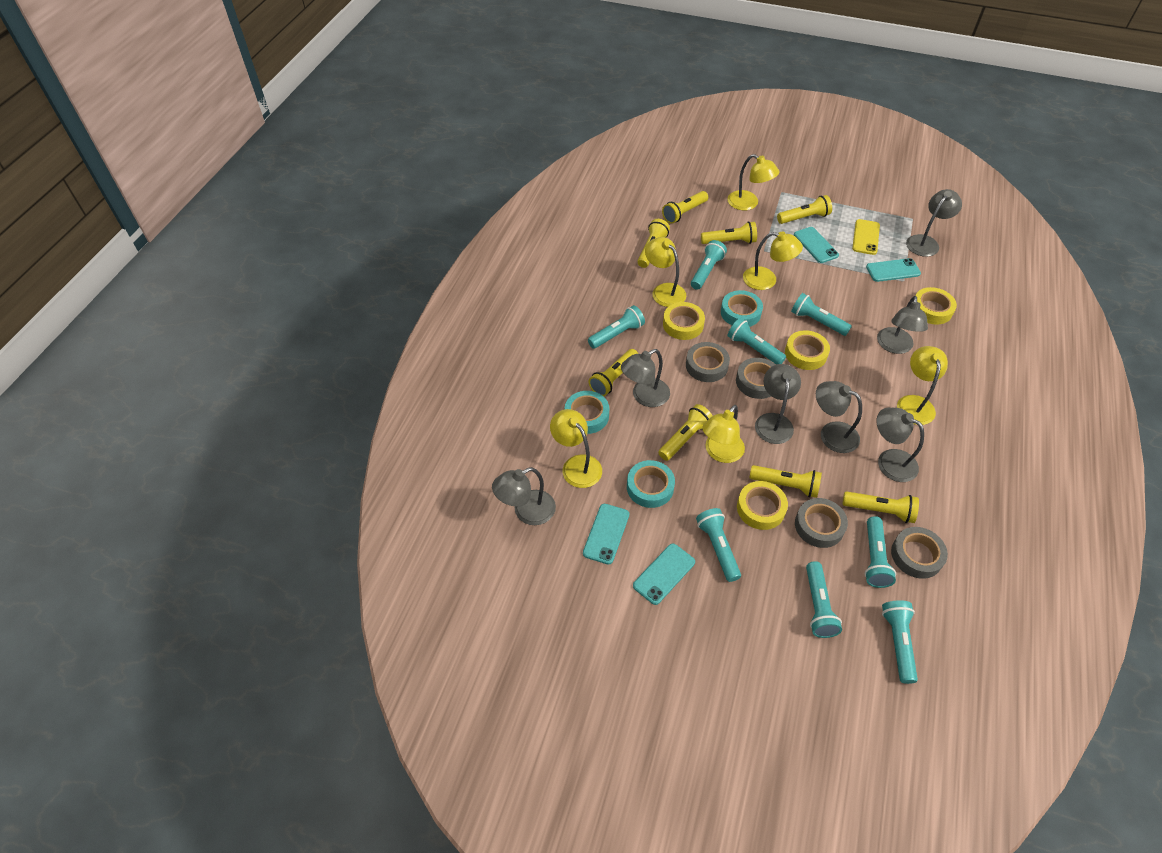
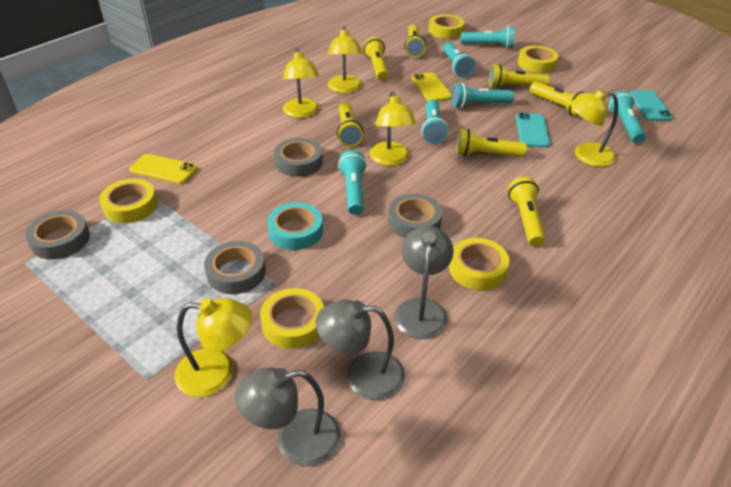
grey lamp: 7 -> 3
turquoise flashlight: 8 -> 6
turquoise phone: 4 -> 2
turquoise tape: 3 -> 1
yellow flashlight: 8 -> 7
yellow lamp: 6 -> 5
yellow phone: 1 -> 2
yellow tape: 4 -> 5

